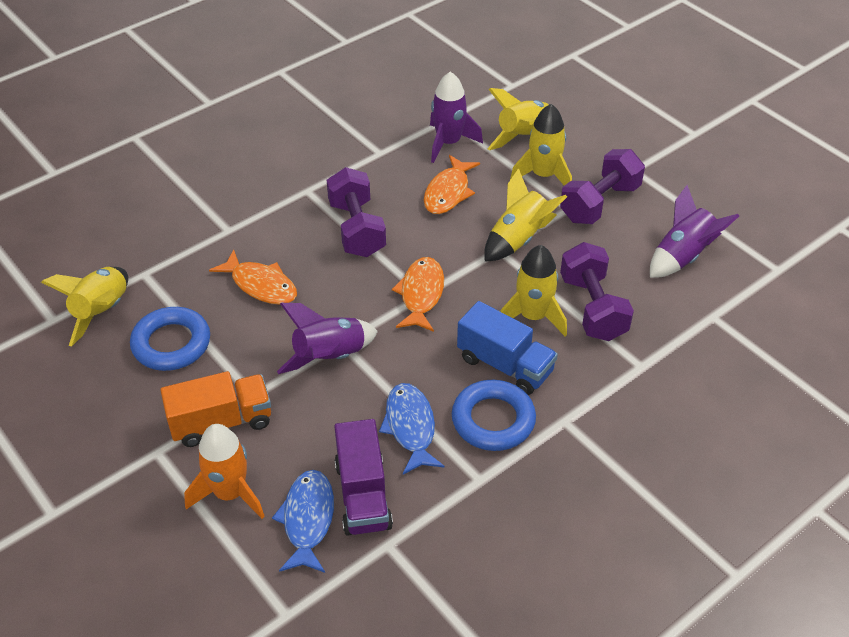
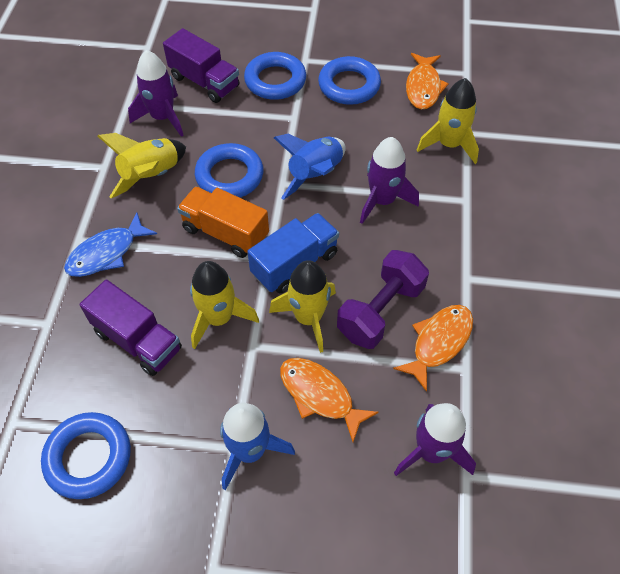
blue fish: 2 -> 1
blue ring: 2 -> 4
blue rocket: 0 -> 2
orange rocket: 1 -> 0
purple dumbbell: 3 -> 1
purple truck: 1 -> 2
yellow rocket: 5 -> 4

